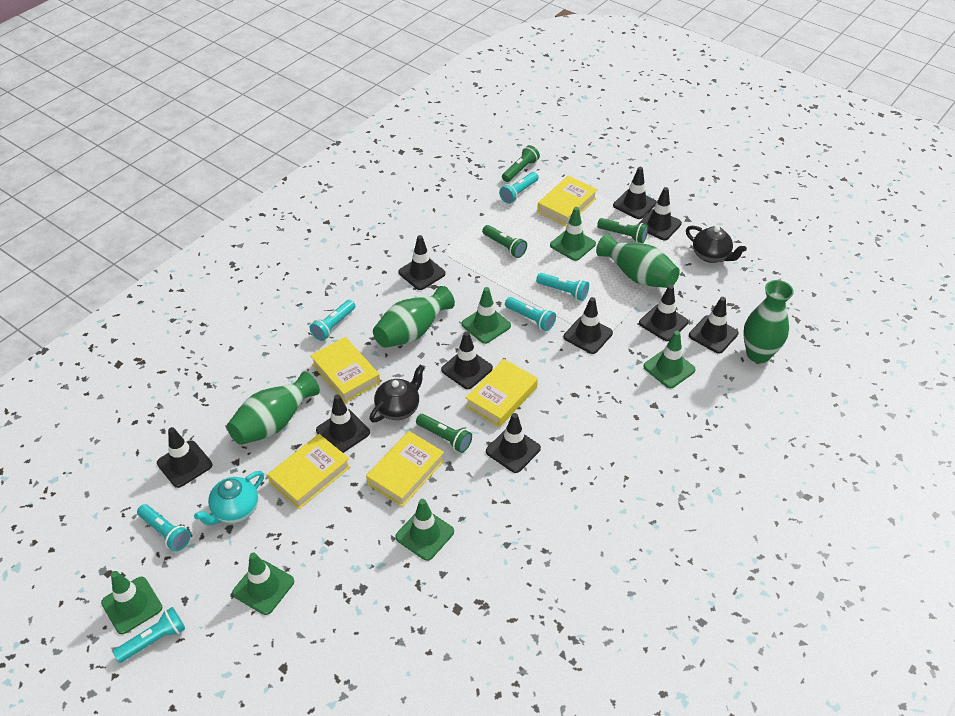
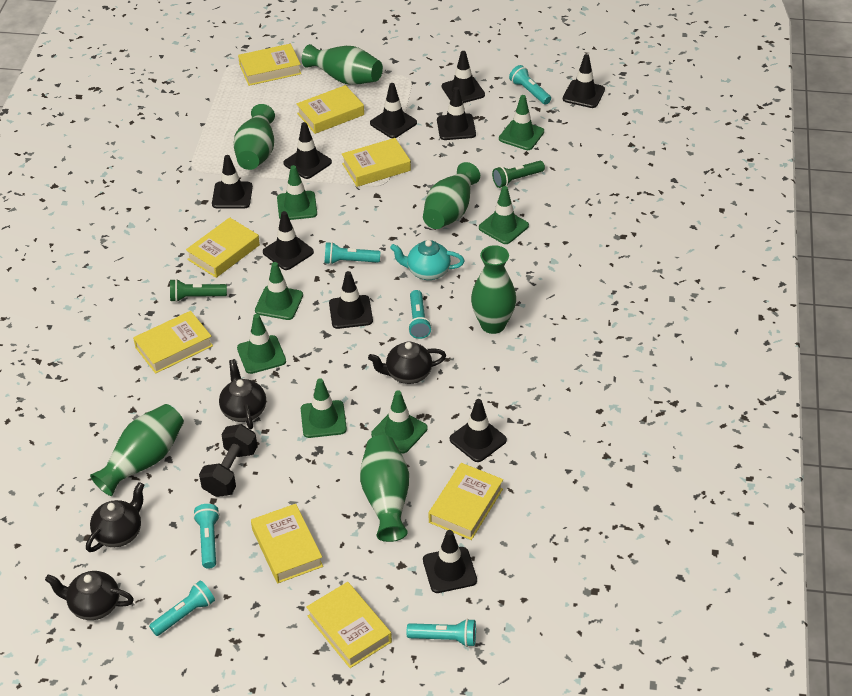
black dumbbell: 0 -> 1
black teapot: 2 -> 4
green flashlight: 4 -> 2
green traffic cone: 6 -> 7
green vase: 4 -> 6
yellow book: 5 -> 8

